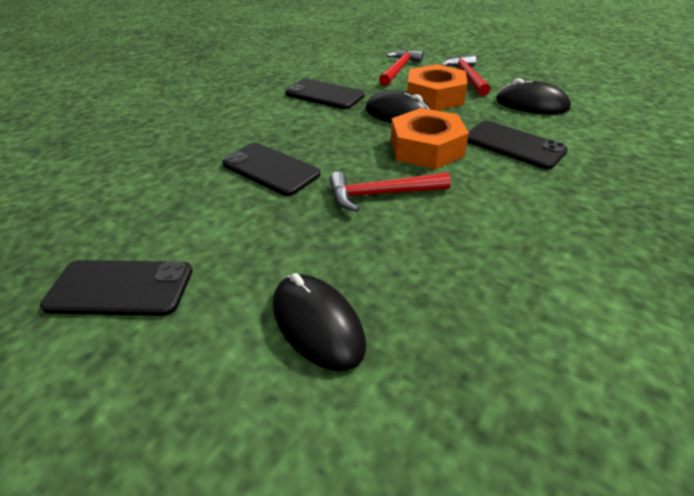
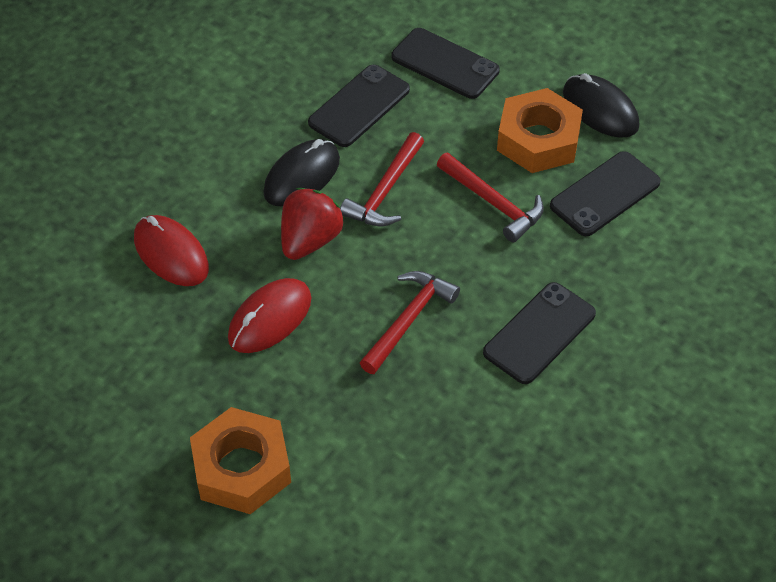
black mouse: 3 -> 2
red mouse: 0 -> 2
red strawberry: 0 -> 1

